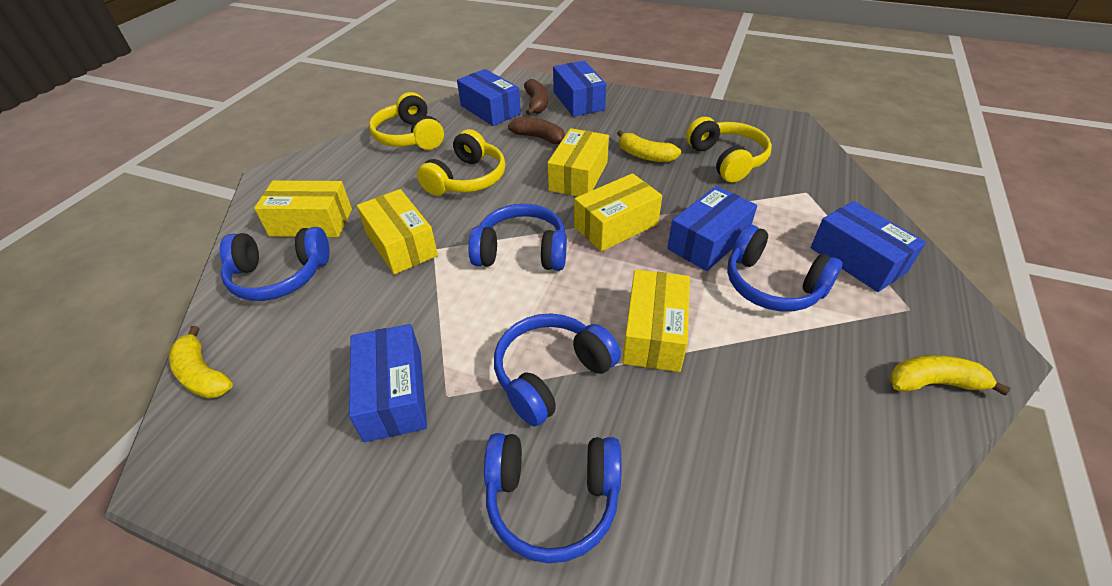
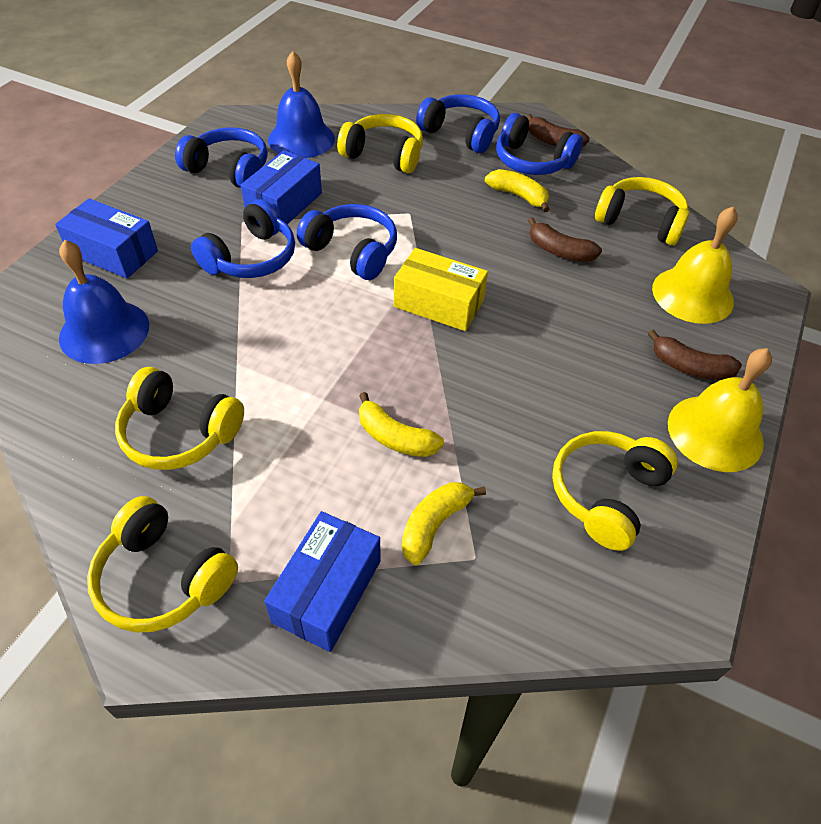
blue bell: 0 -> 2
blue box: 5 -> 3
brown banana: 2 -> 3
yellow bell: 0 -> 2
yellow box: 5 -> 1
yellow headphones: 3 -> 5

